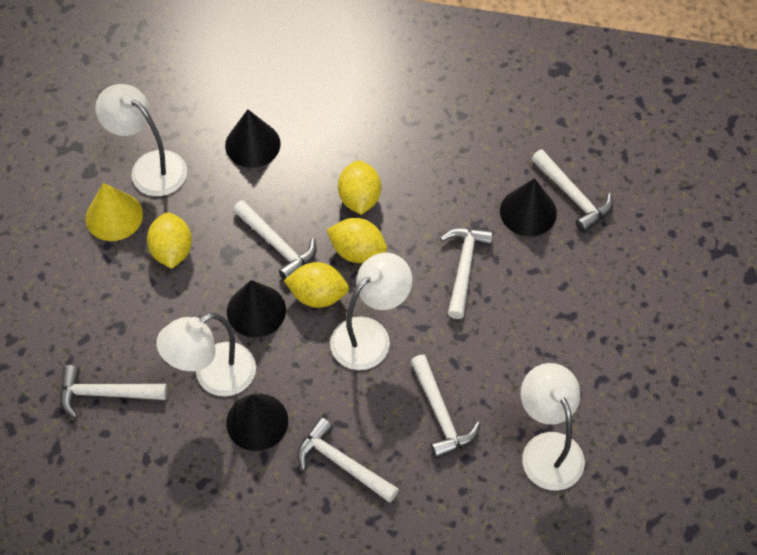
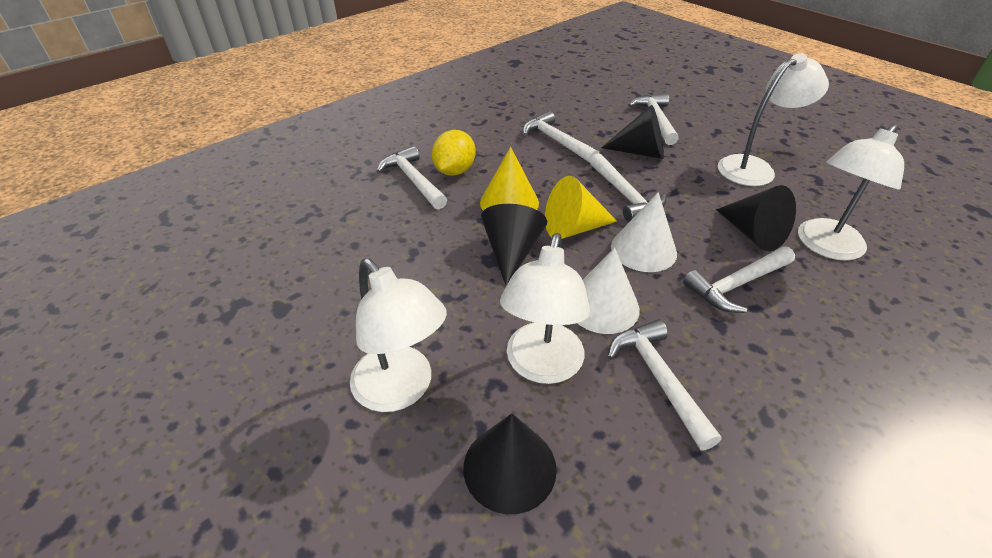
white cone: 0 -> 2
yellow cone: 1 -> 2
yellow lemon: 4 -> 1

